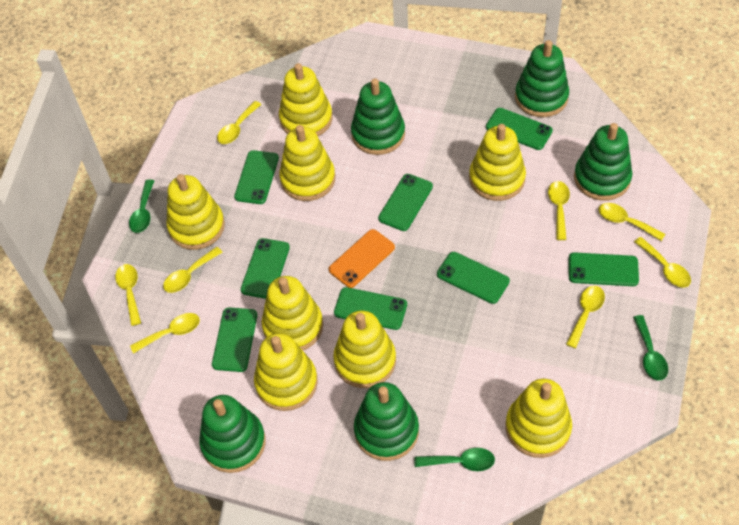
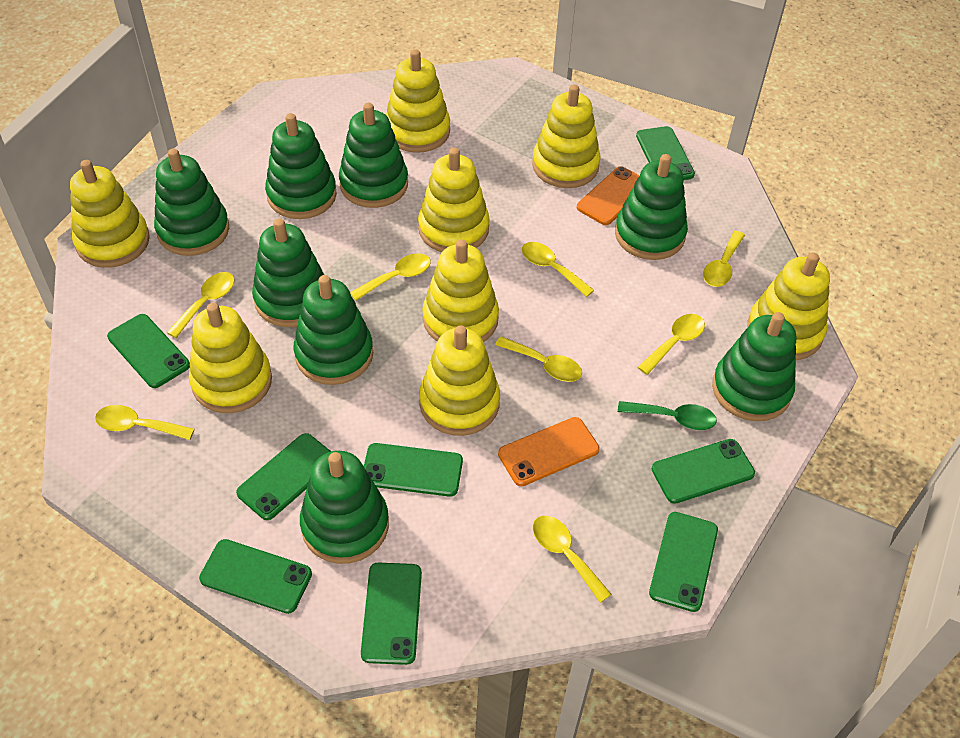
green spoon: 3 -> 1
green stacking toy: 5 -> 8
orange phone: 1 -> 2

